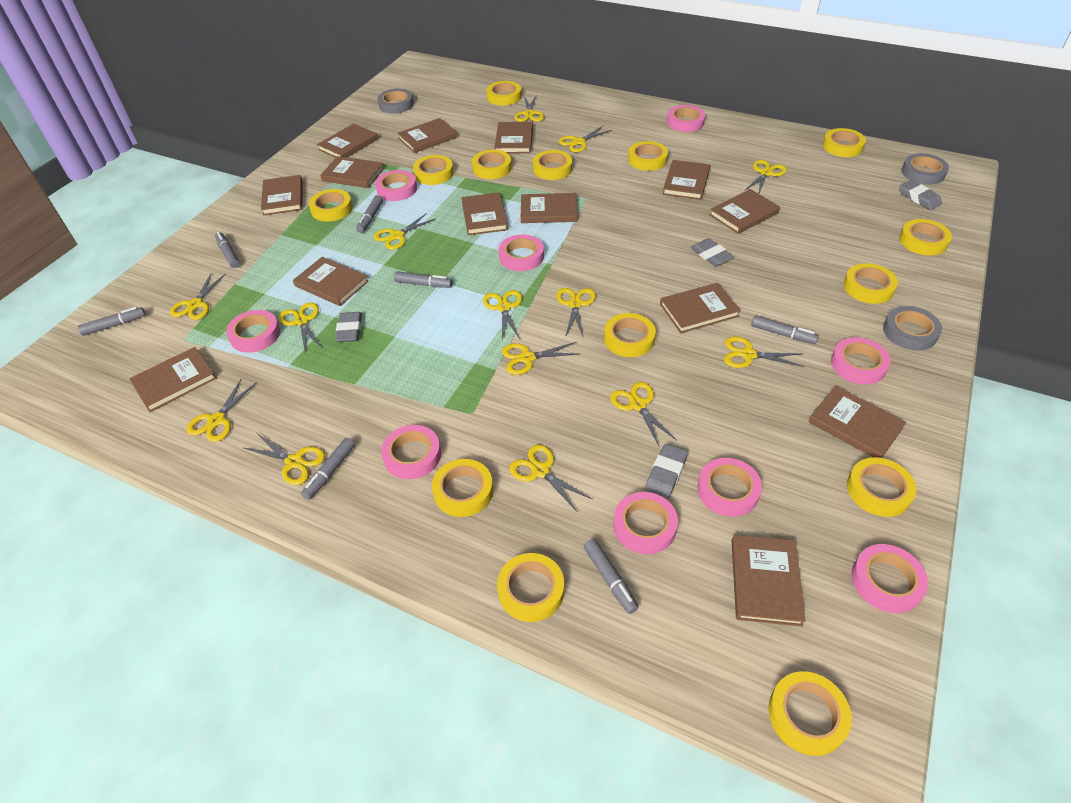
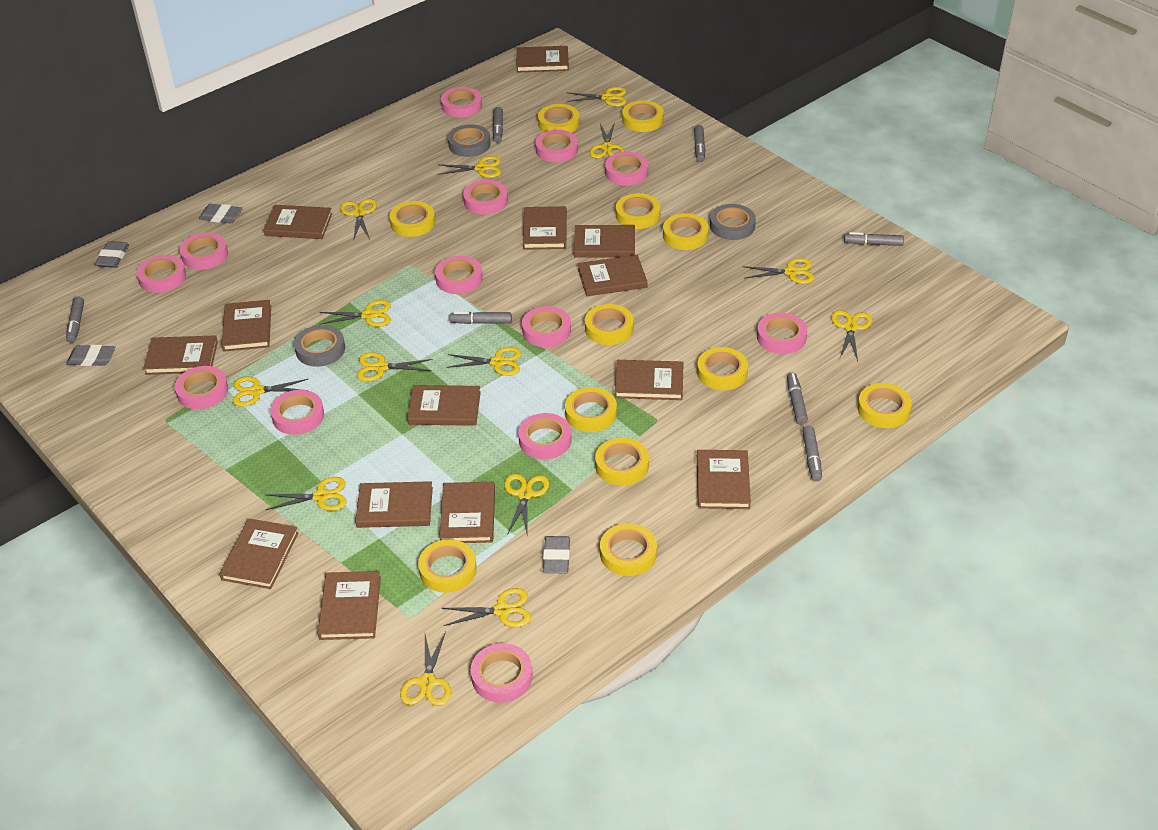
pink tape: 9 -> 13
yellow tape: 14 -> 12

